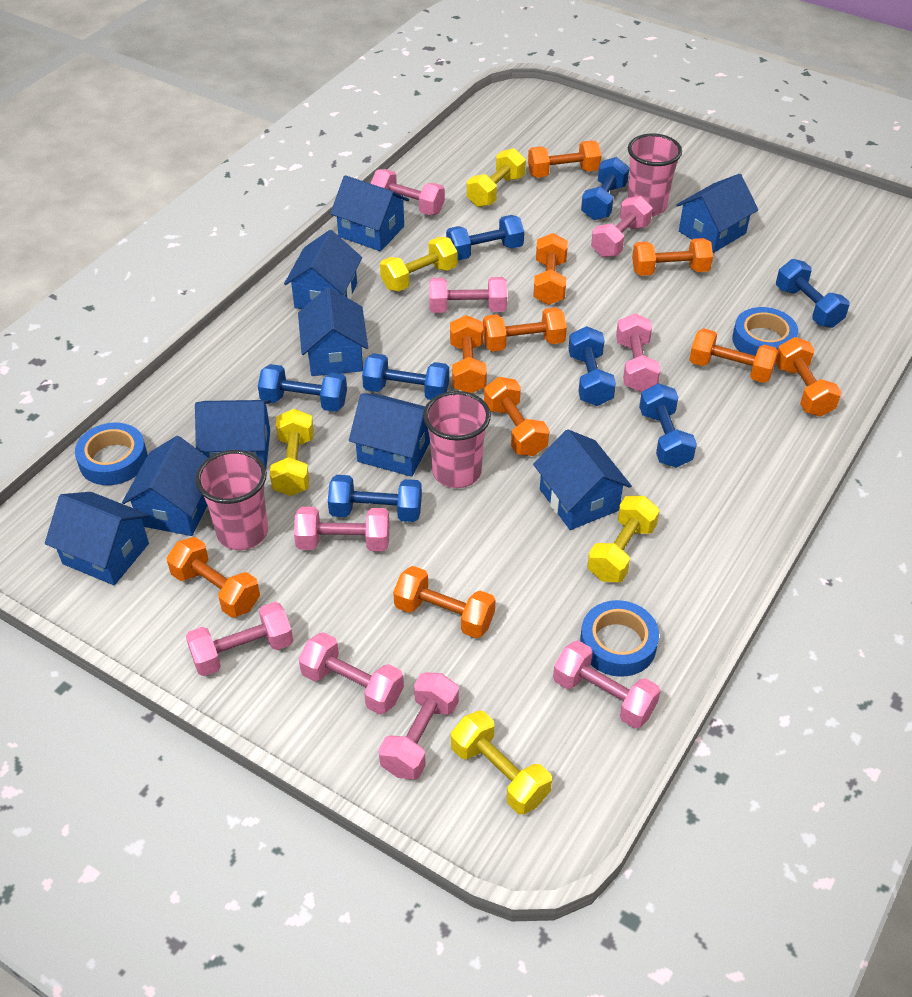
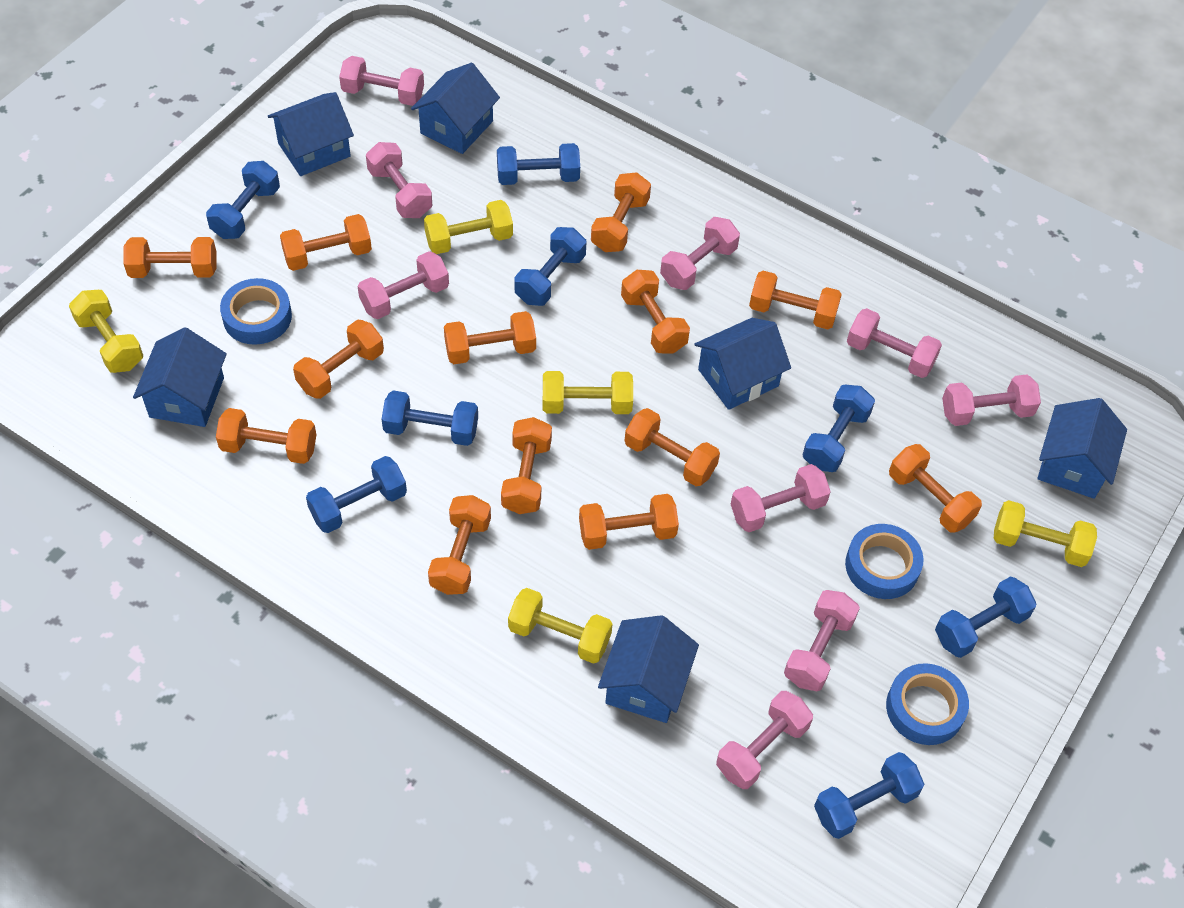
blue house: 9 -> 6
orange dumbbell: 10 -> 13
pink cup: 3 -> 0

